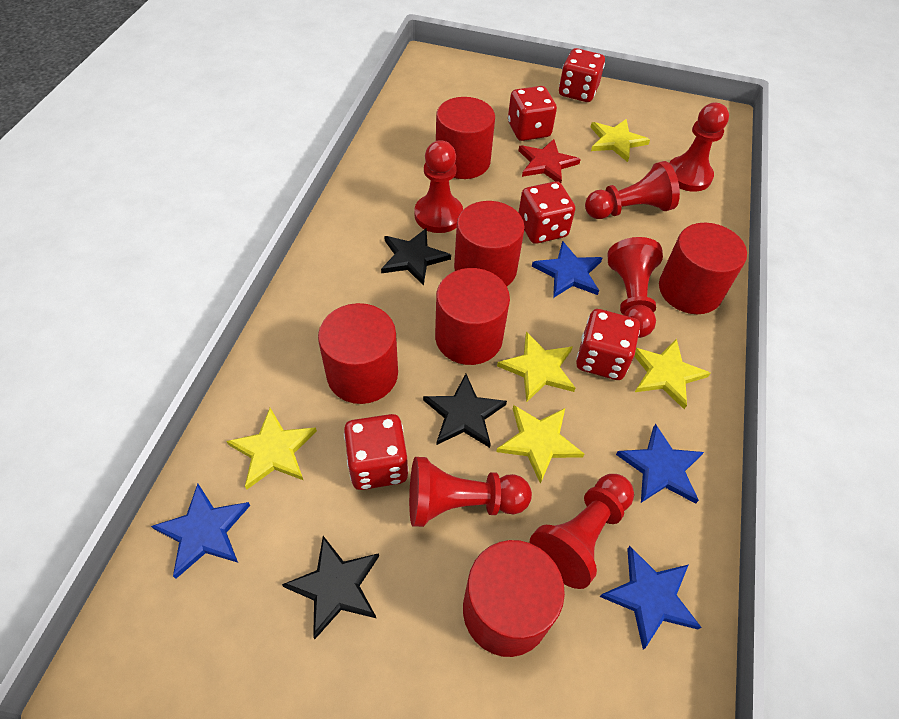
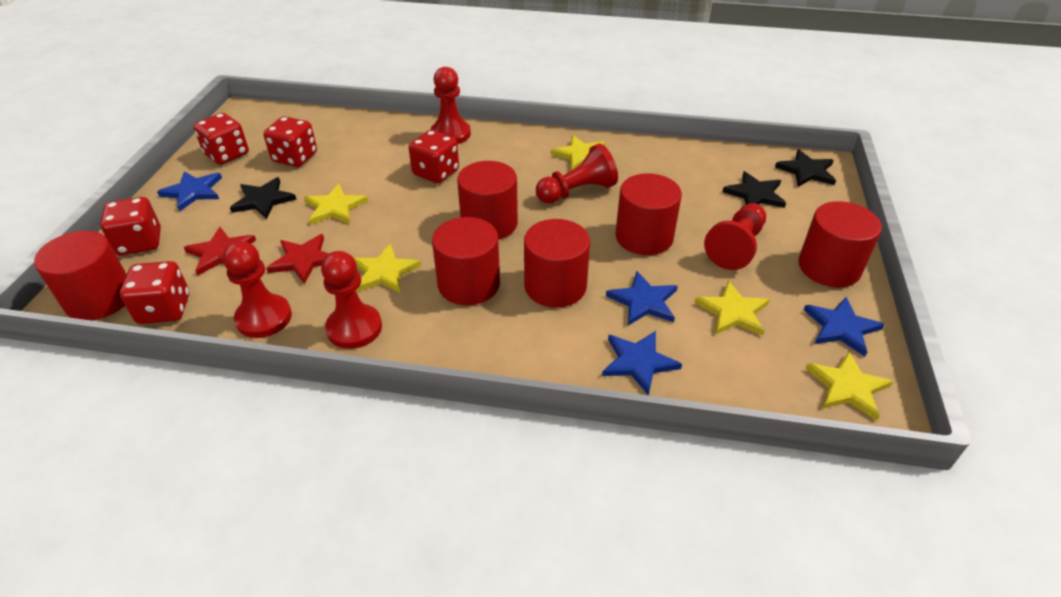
red pawn: 6 -> 5
red star: 1 -> 2

